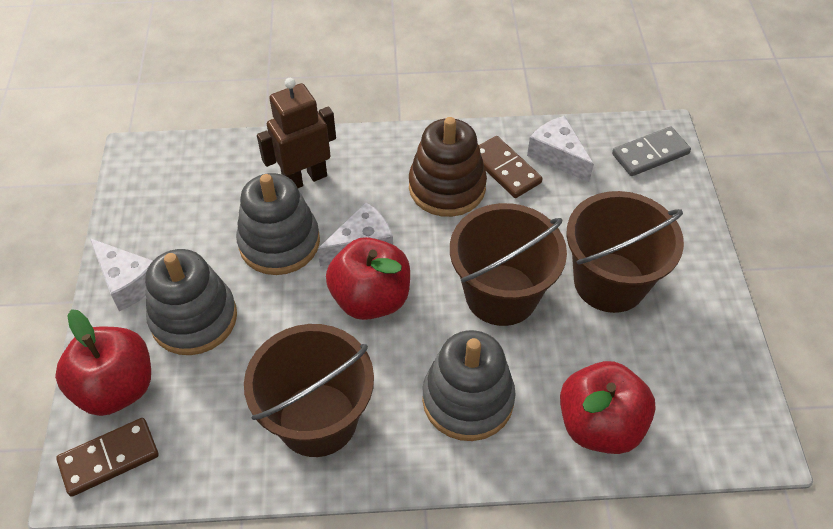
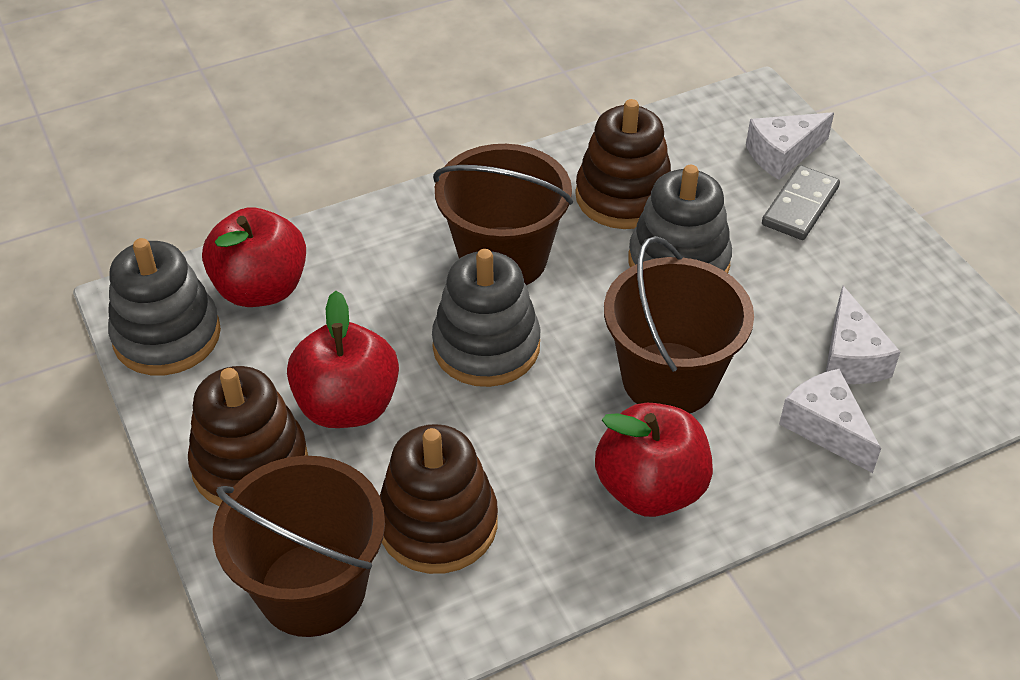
brown domino: 2 -> 0
brown robot: 1 -> 0
brown stacking toy: 1 -> 3

